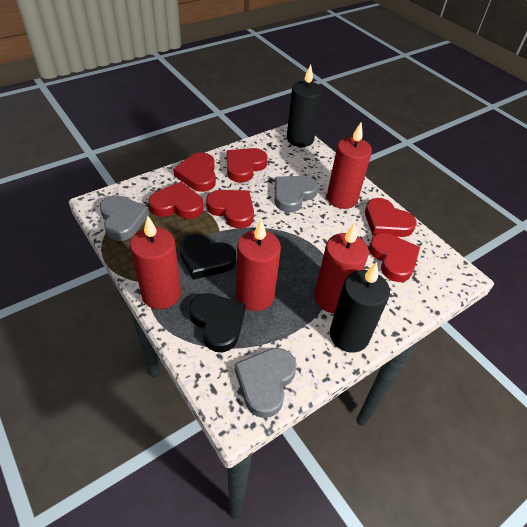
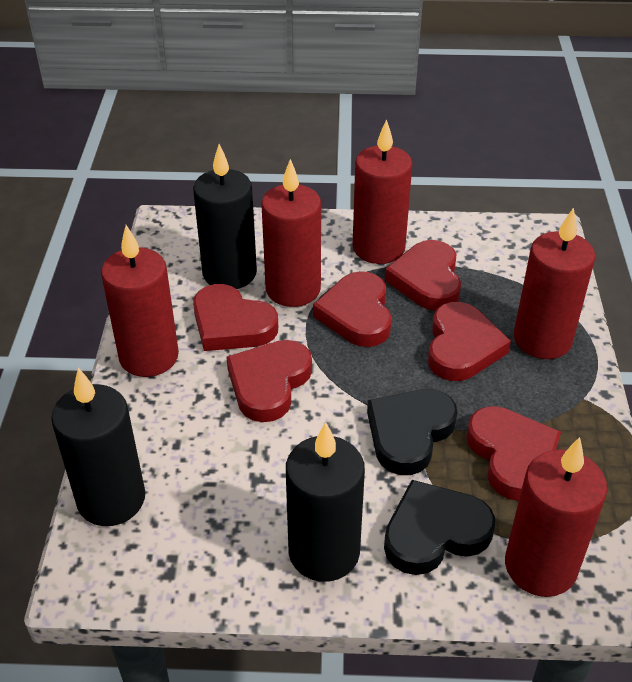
black candle: 2 -> 3
grey heart: 3 -> 0
red candle: 4 -> 5

